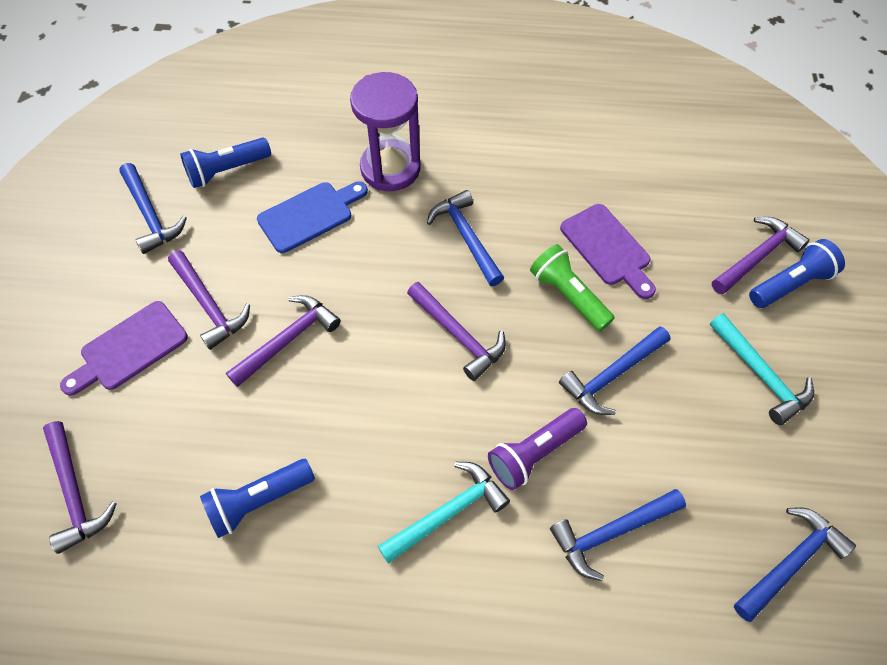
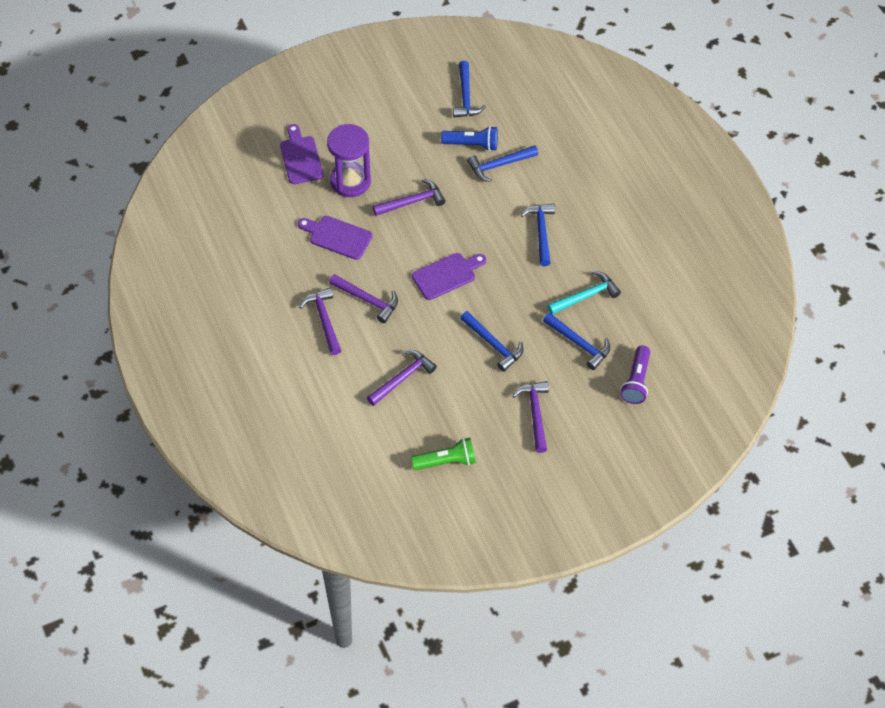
blue cutting board: 1 -> 0
blue flashlight: 3 -> 1
purple cutting board: 2 -> 3
turquoise hammer: 2 -> 1

